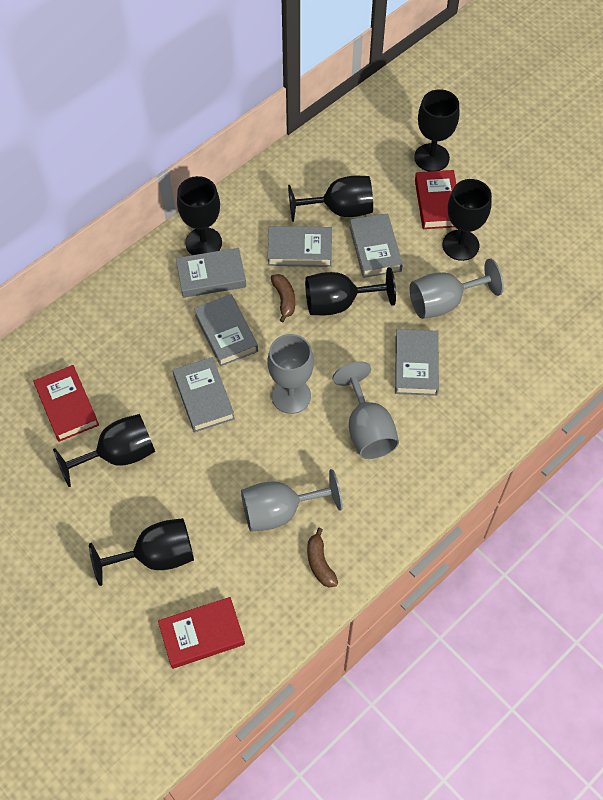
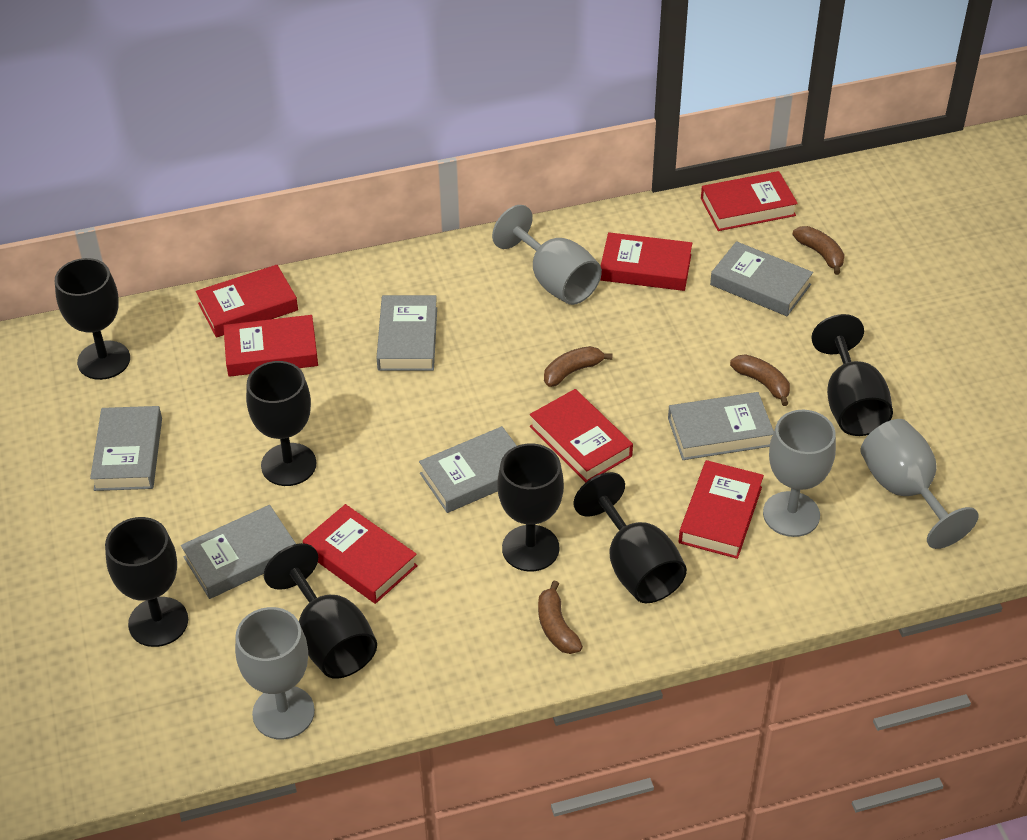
brown banana: 2 -> 4
red book: 3 -> 7

